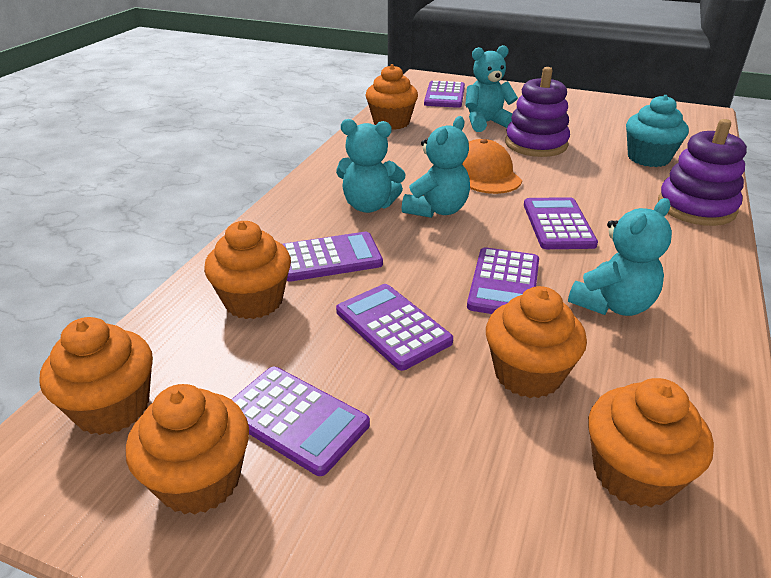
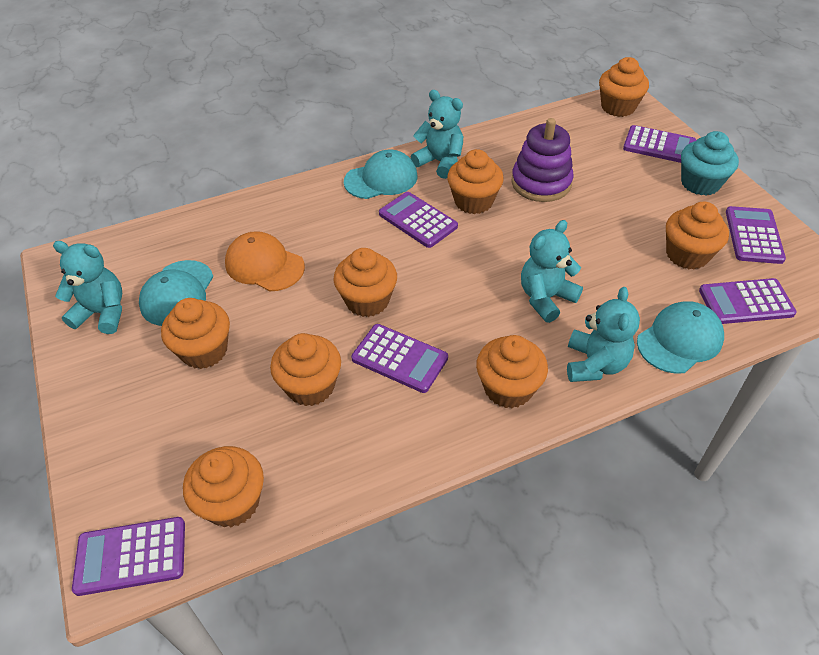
orange cupcake: 6 -> 8
purple stacking toy: 2 -> 1
turquoise cap: 0 -> 3

